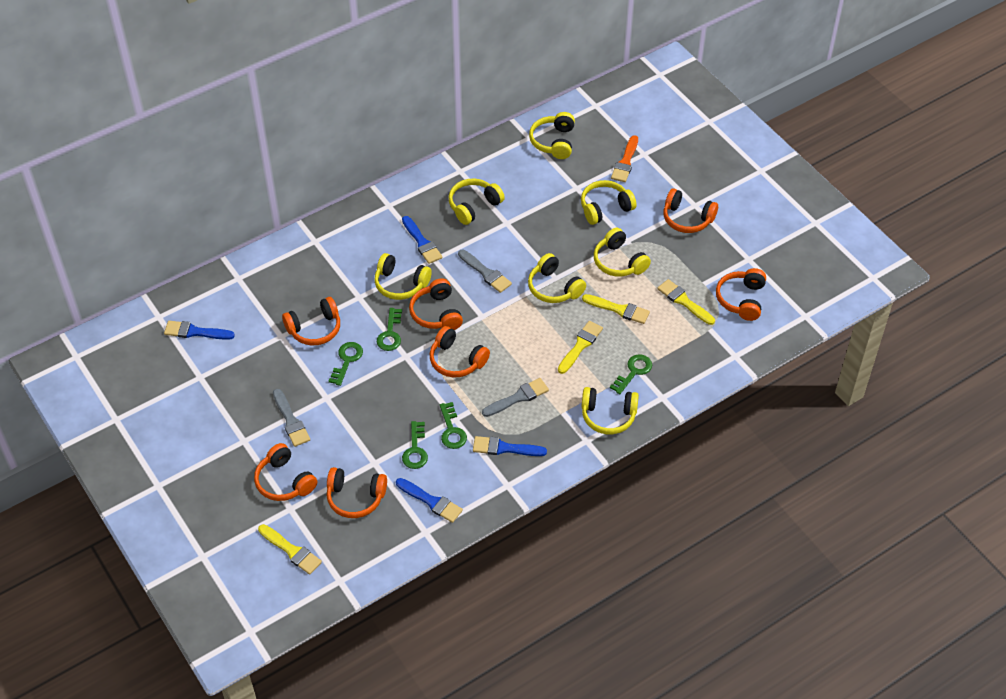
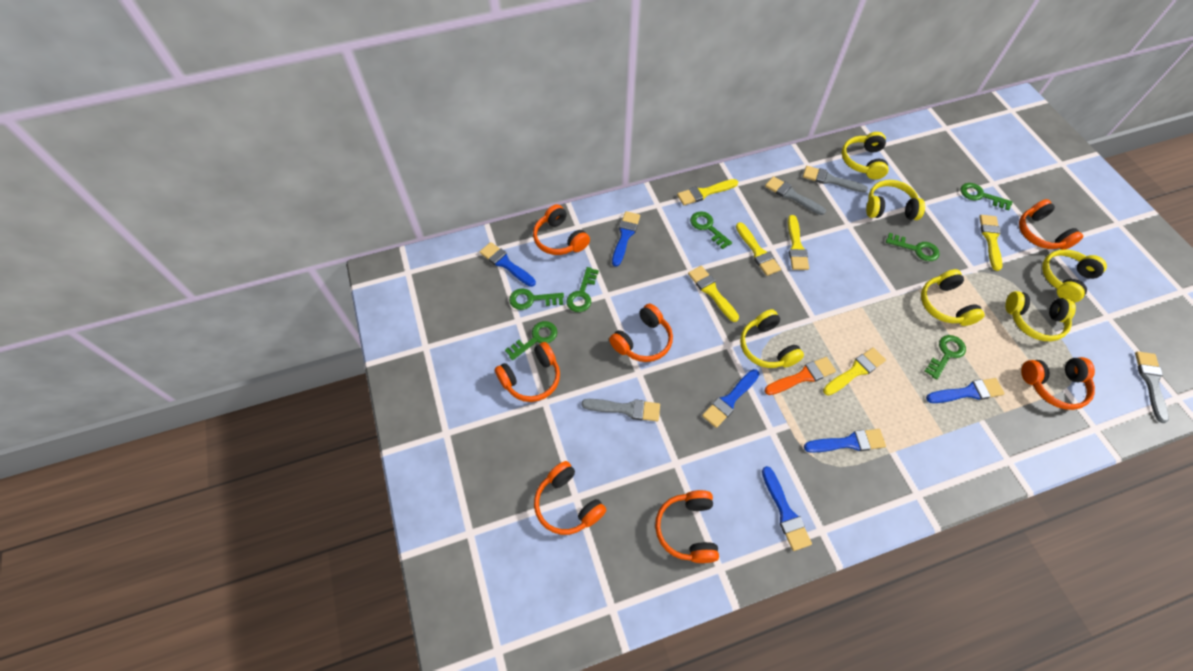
blue brush: 4 -> 6
green key: 5 -> 7
grey brush: 3 -> 4
yellow brush: 4 -> 6
yellow headphones: 7 -> 6

